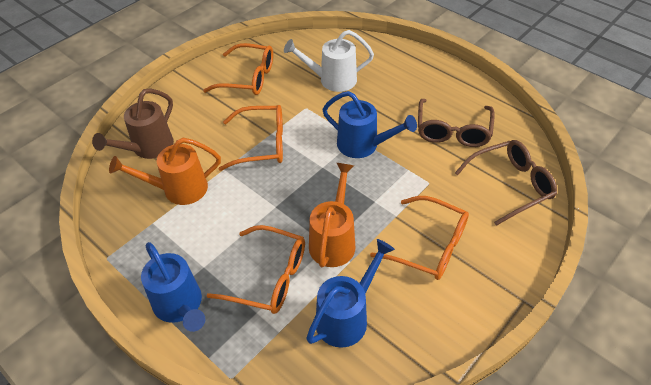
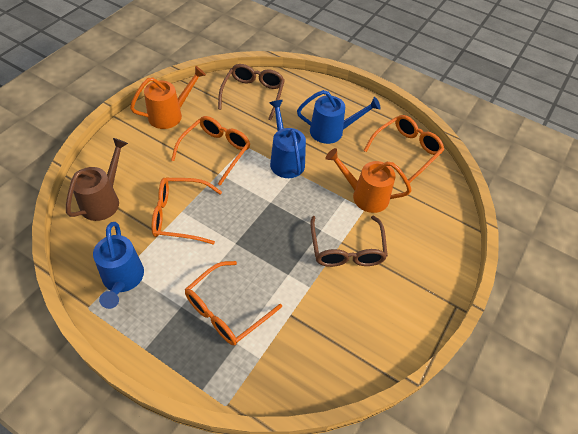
white watering can: 1 -> 0

